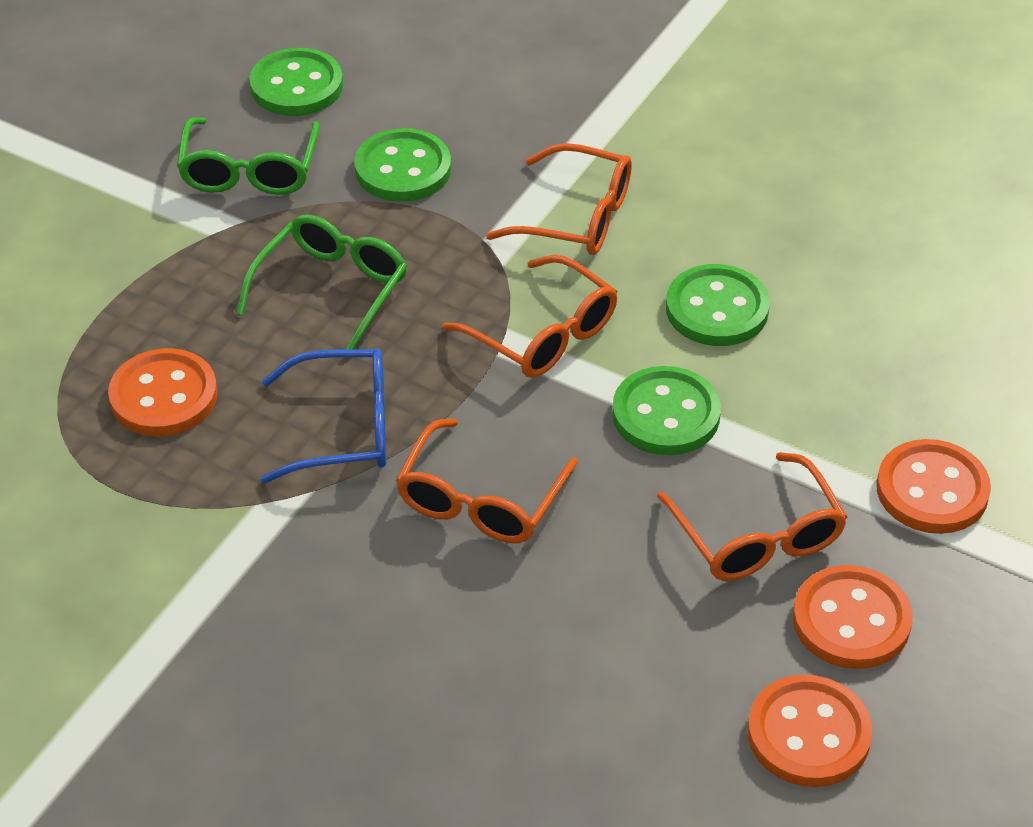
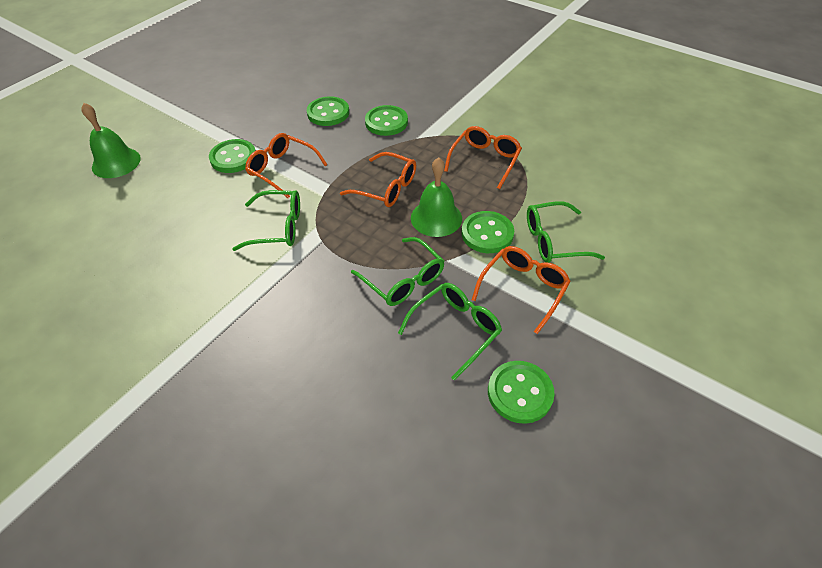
blue glasses: 1 -> 0
green bell: 0 -> 2
green button: 4 -> 5
green glasses: 2 -> 4
orange button: 4 -> 0

